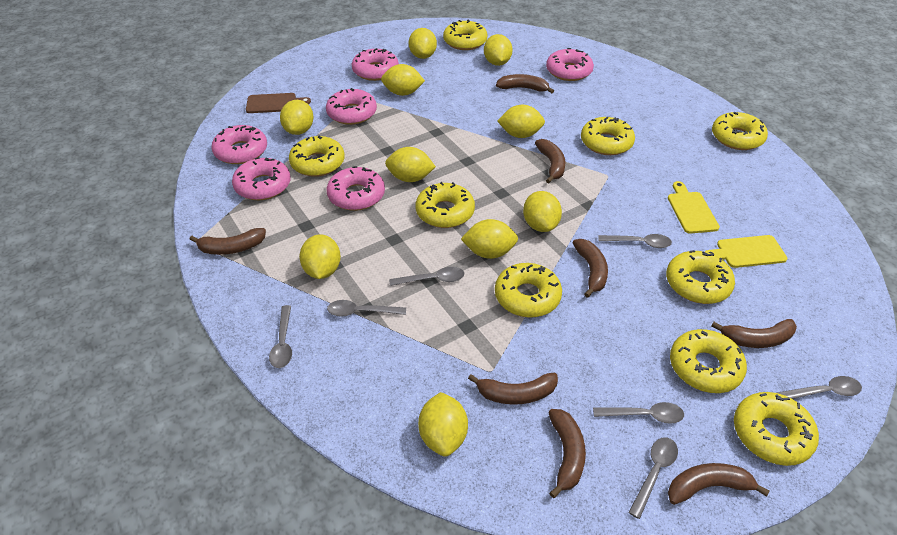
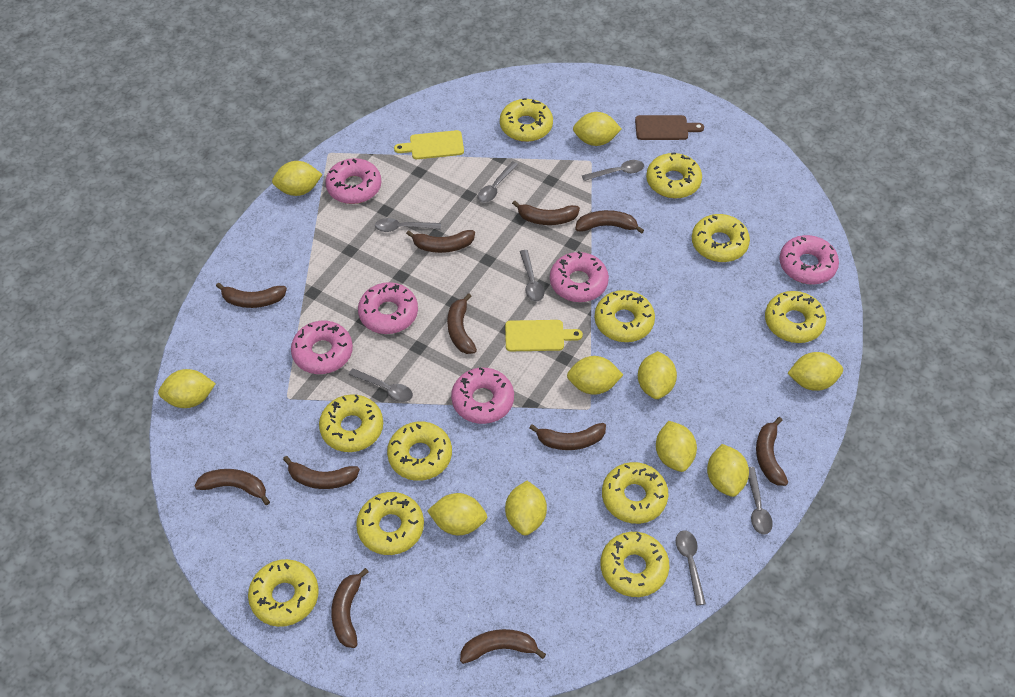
brown banana: 8 -> 11
yellow donut: 9 -> 11

